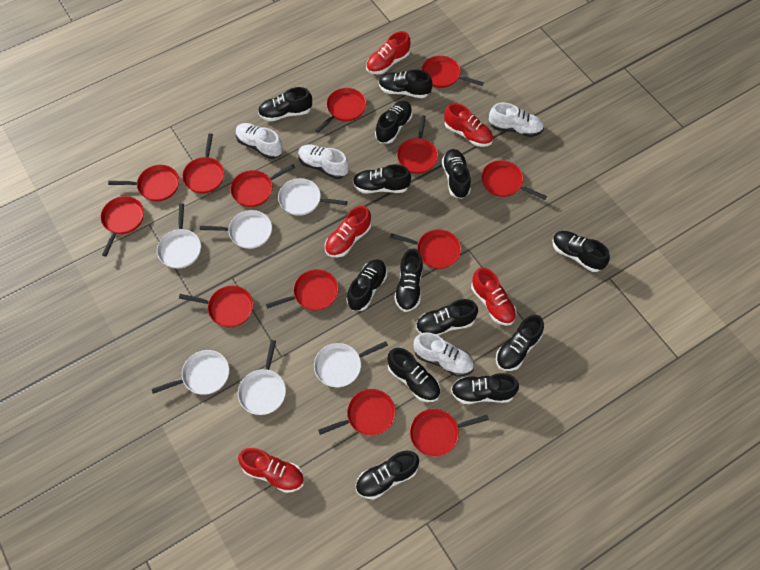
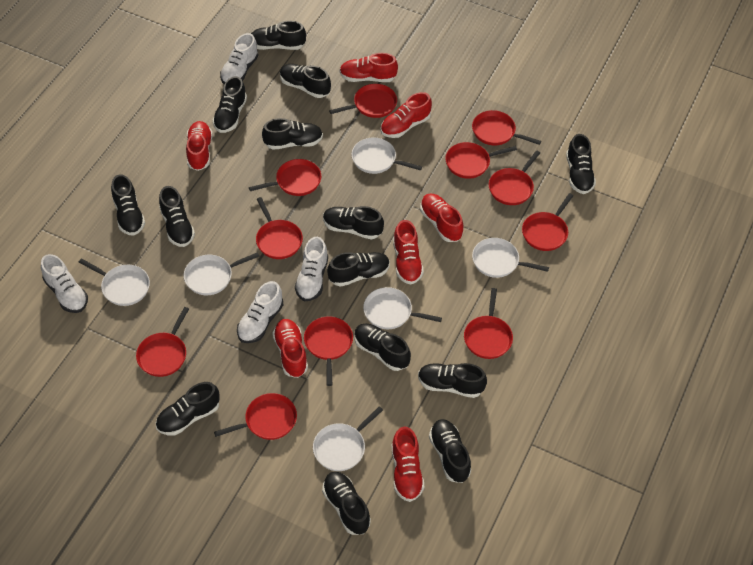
black shoe: 13 -> 14
red pan: 13 -> 11
red shoe: 5 -> 7

